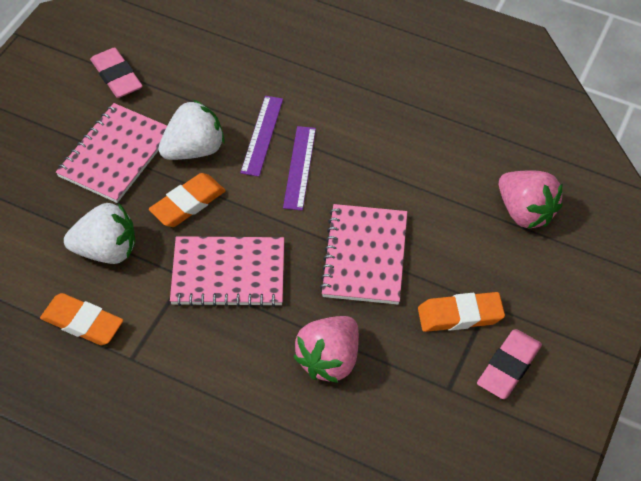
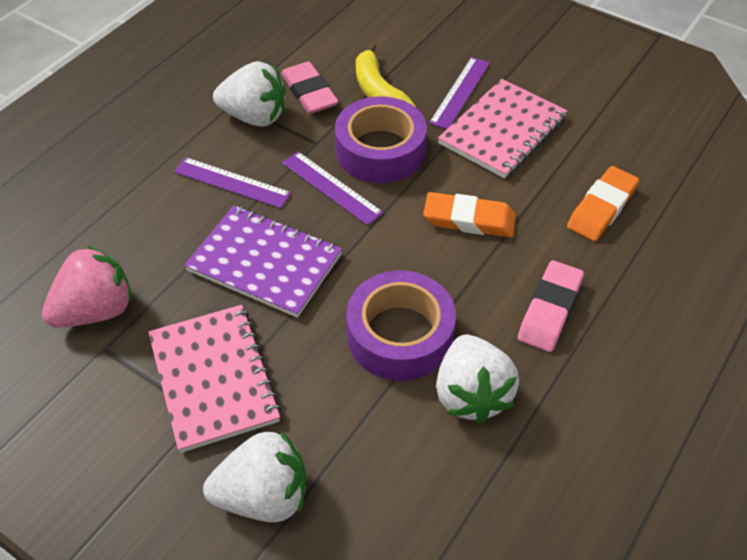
orange eraser: 3 -> 2
pink notebook: 3 -> 2
pink strawberry: 2 -> 1
purple notebook: 0 -> 1
purple ruler: 2 -> 3
purple tape: 0 -> 2
white strawberry: 2 -> 3
yellow banana: 0 -> 1

